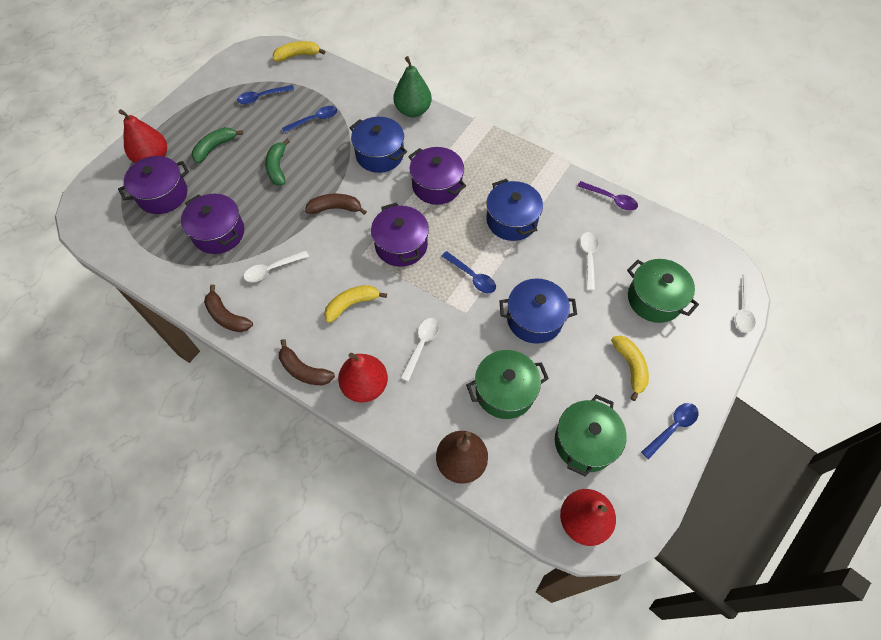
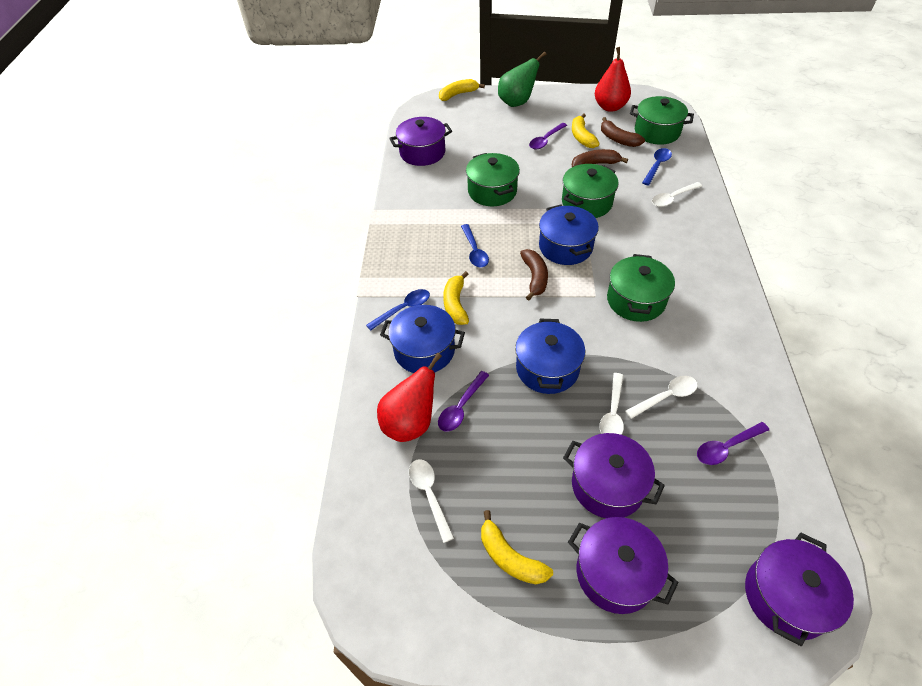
blue spoon: 4 -> 3
brown pear: 1 -> 0
green banana: 2 -> 0
green pot: 3 -> 4
purple spoon: 1 -> 3
red pear: 3 -> 2
yellow banana: 3 -> 4

